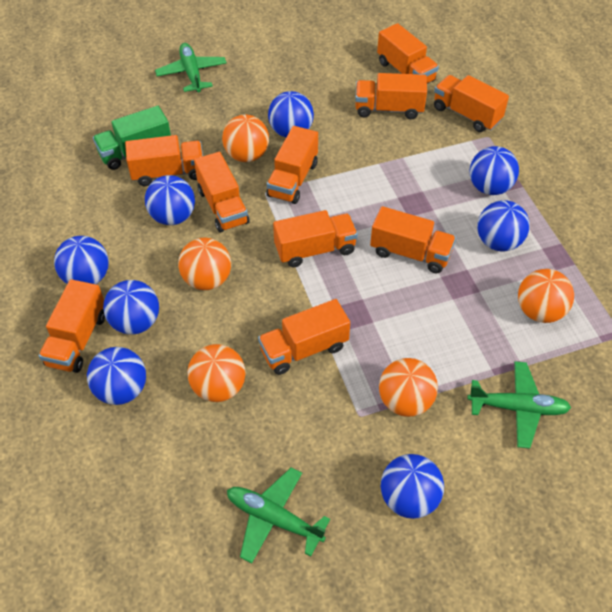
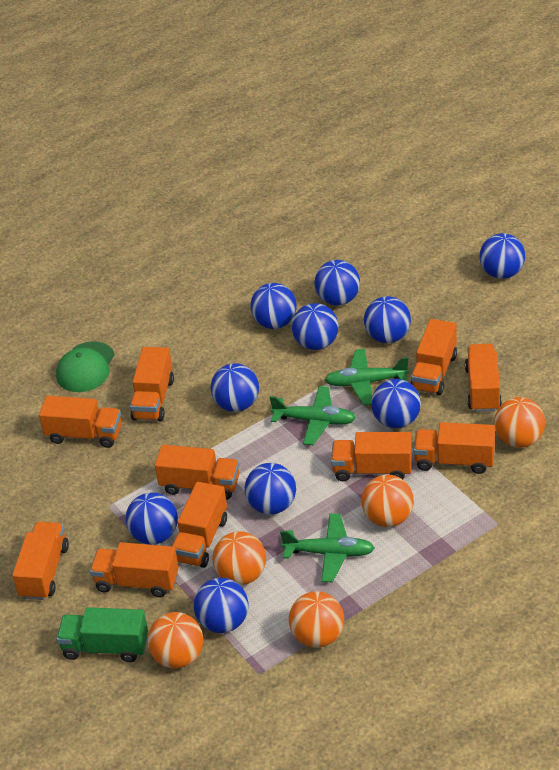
blue ball: 8 -> 10
green cap: 0 -> 1

